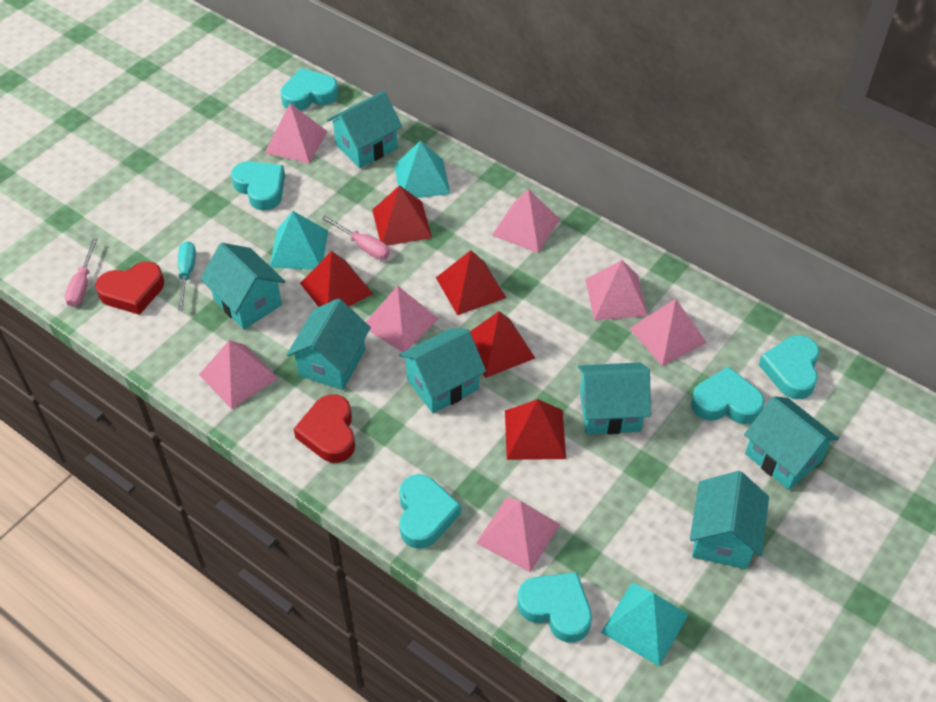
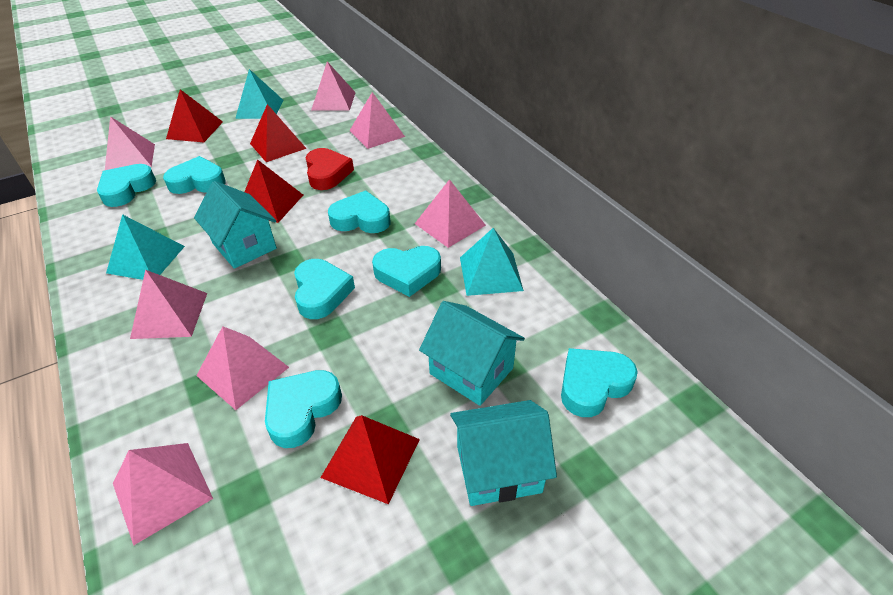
pink screwdriver: 2 -> 0
red heart: 2 -> 1
red pyramid: 5 -> 4
turquoise heart: 6 -> 7
turquoise house: 7 -> 3
turquoise screwdriver: 1 -> 0

